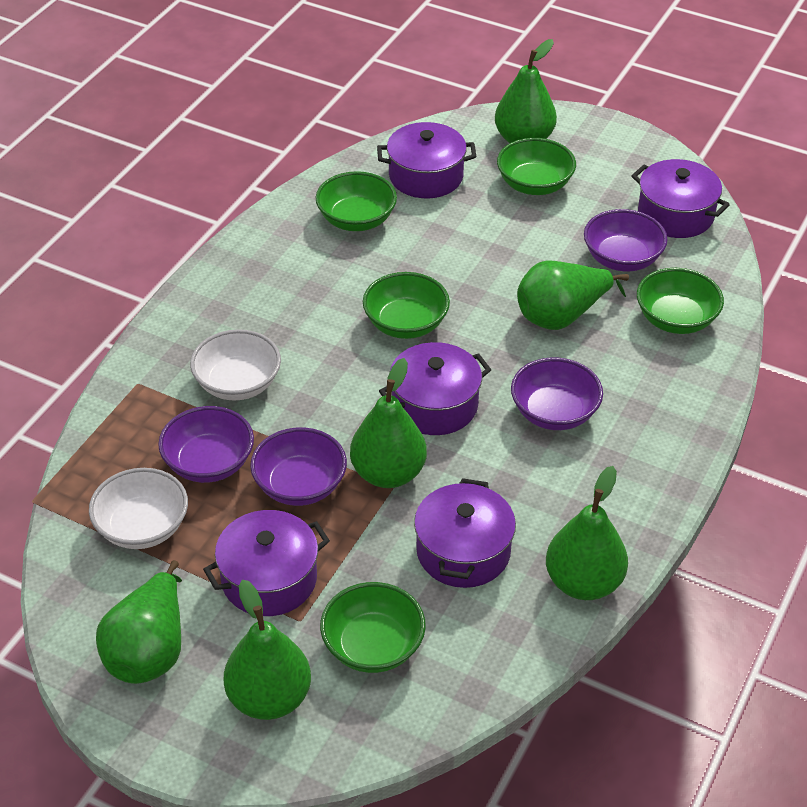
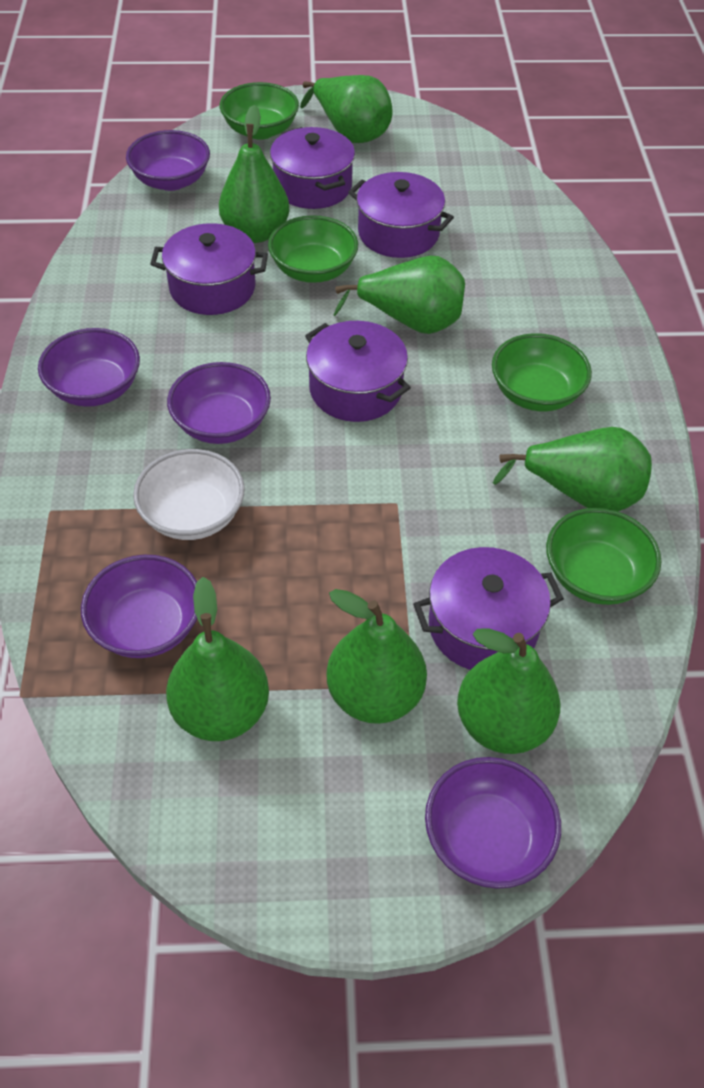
green bowl: 5 -> 4
green pear: 6 -> 7
purple bowl: 4 -> 5
white bowl: 2 -> 1

